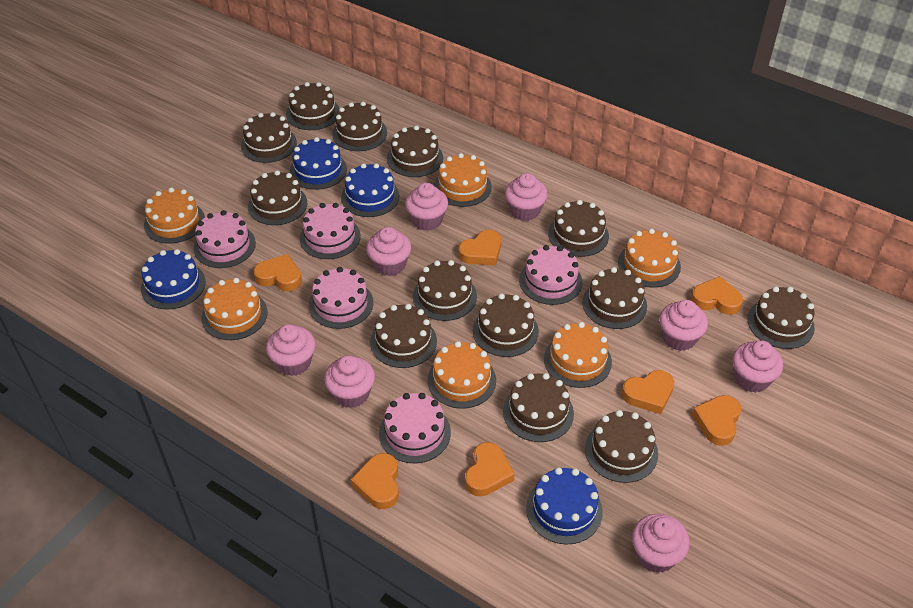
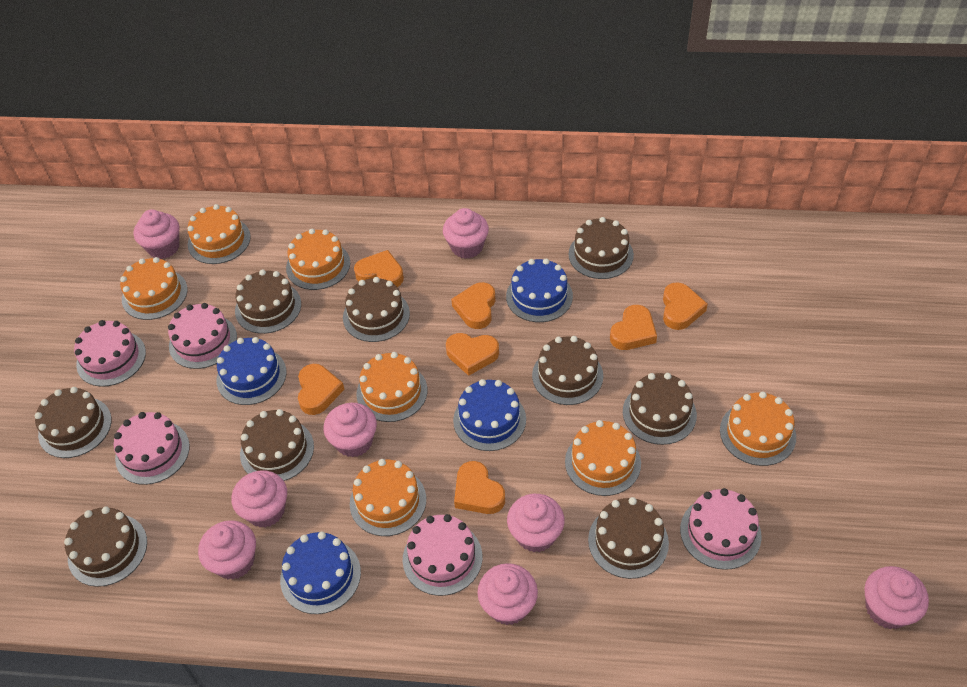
brown cake: 13 -> 9
orange cake: 6 -> 7

